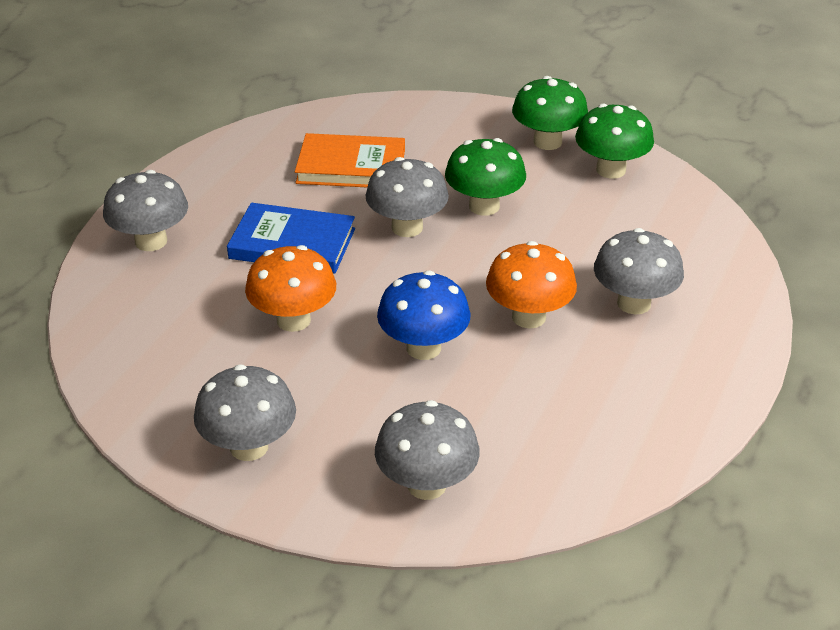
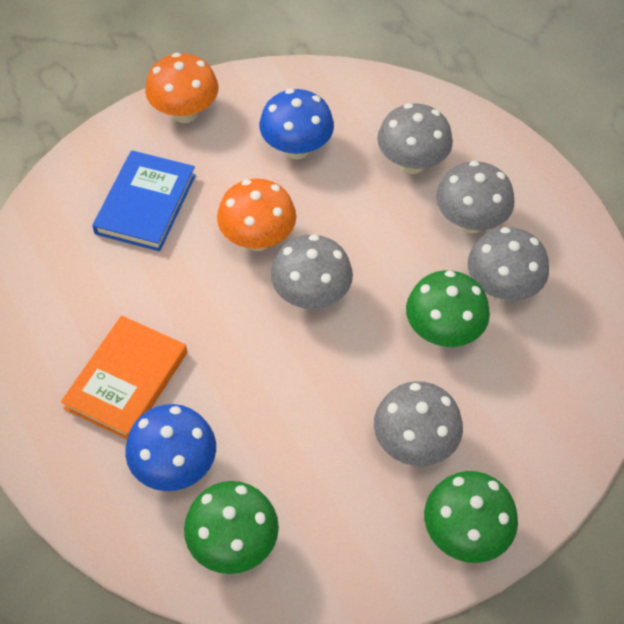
blue mushroom: 1 -> 2

